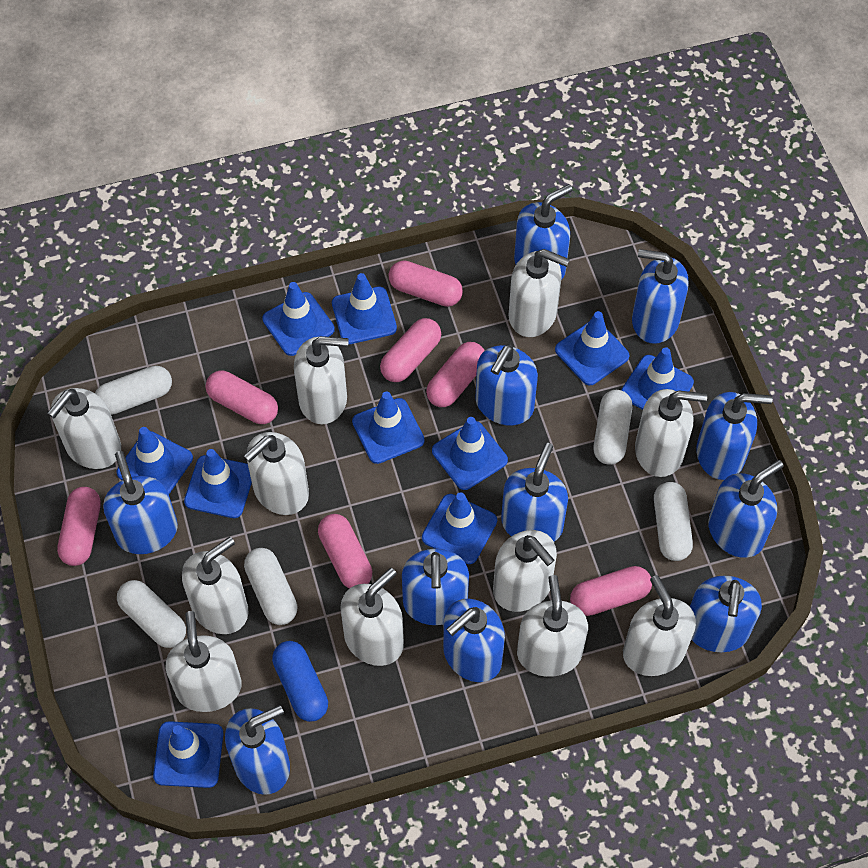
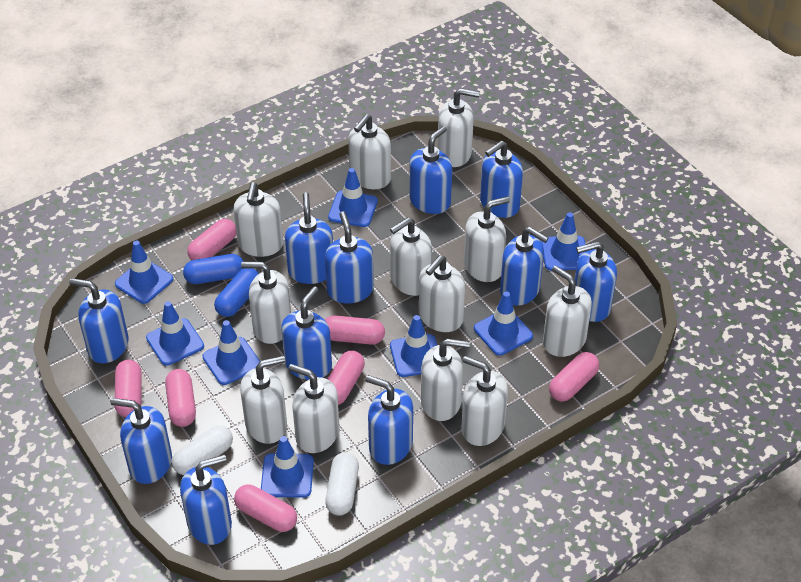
blue capsule: 1 -> 2
blue traffic cone: 10 -> 8
white capsule: 5 -> 2
white soap dispenser: 11 -> 12

